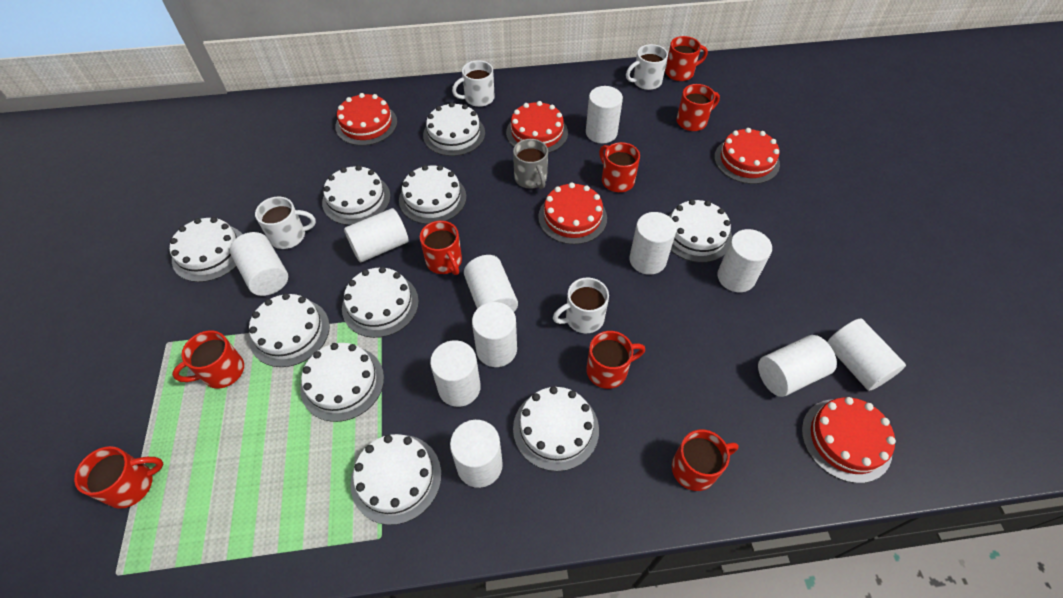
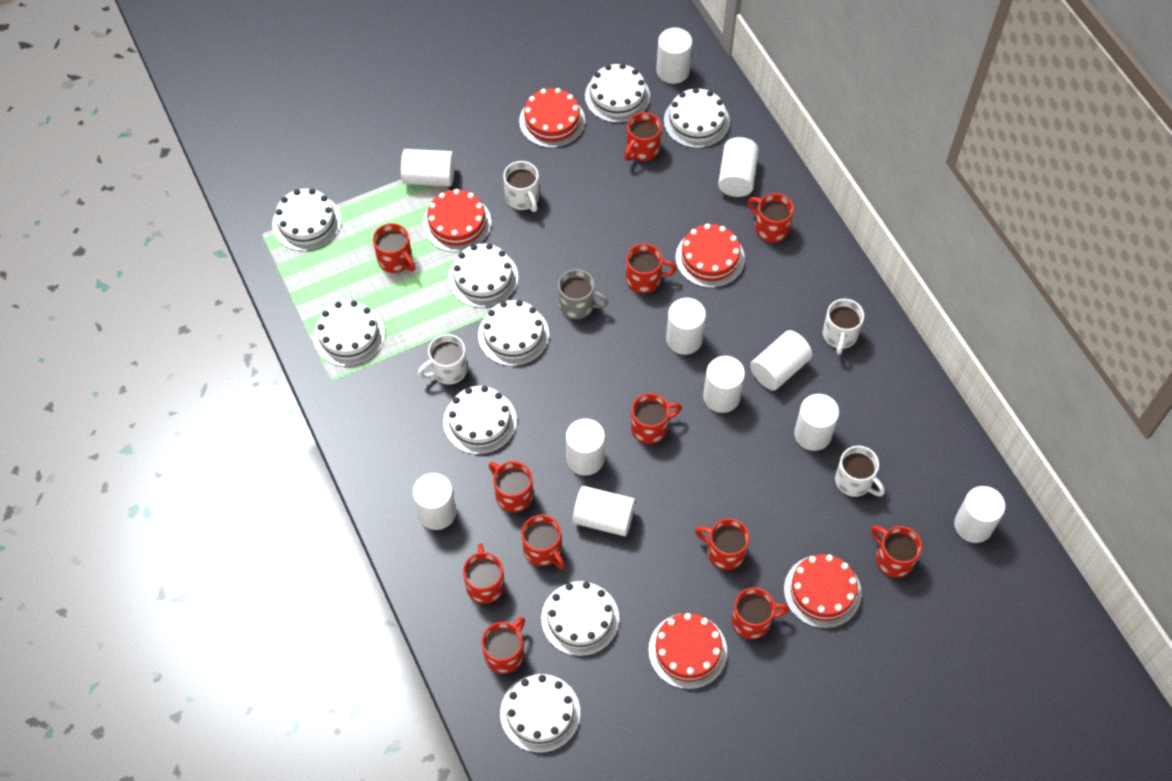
red mug: 8 -> 12
white cake: 10 -> 9

